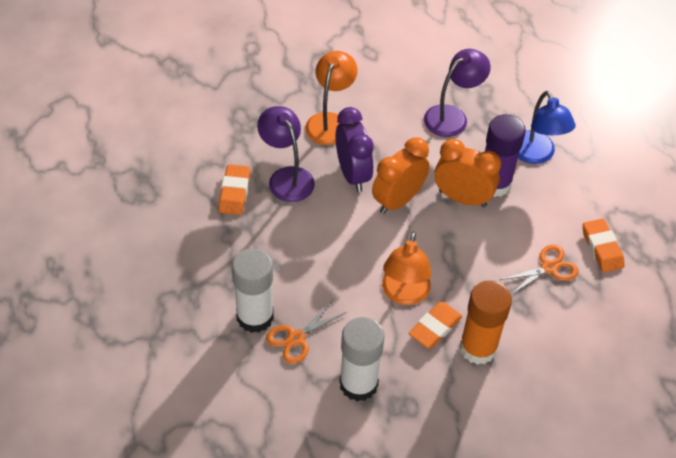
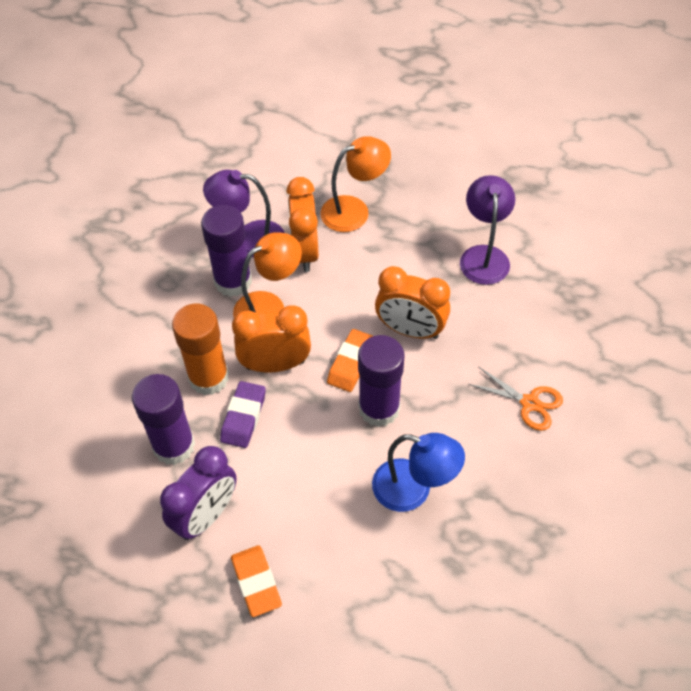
orange clock: 2 -> 3
orange eraser: 3 -> 2
orange scissors: 2 -> 1
purple eraser: 0 -> 1
purple glue stick: 1 -> 3
white glue stick: 2 -> 0

